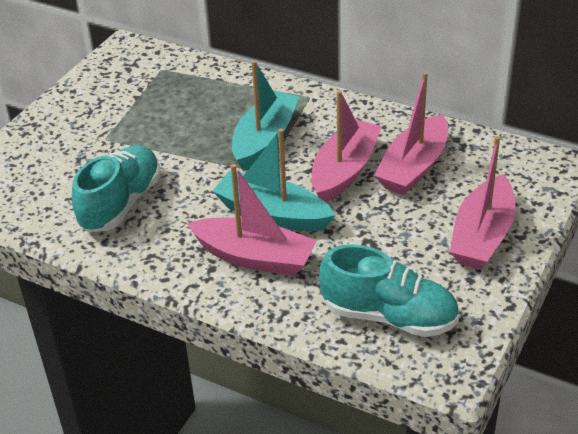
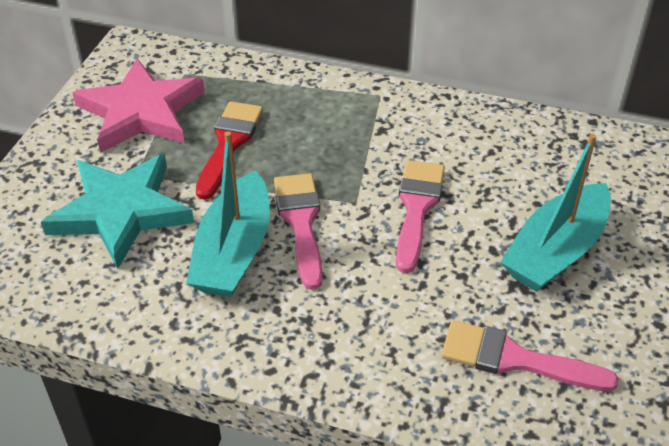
pink boat: 4 -> 0
pink brush: 0 -> 3
pink star: 0 -> 1
red brush: 0 -> 1
turquoise shoe: 2 -> 0
turquoise star: 0 -> 1

